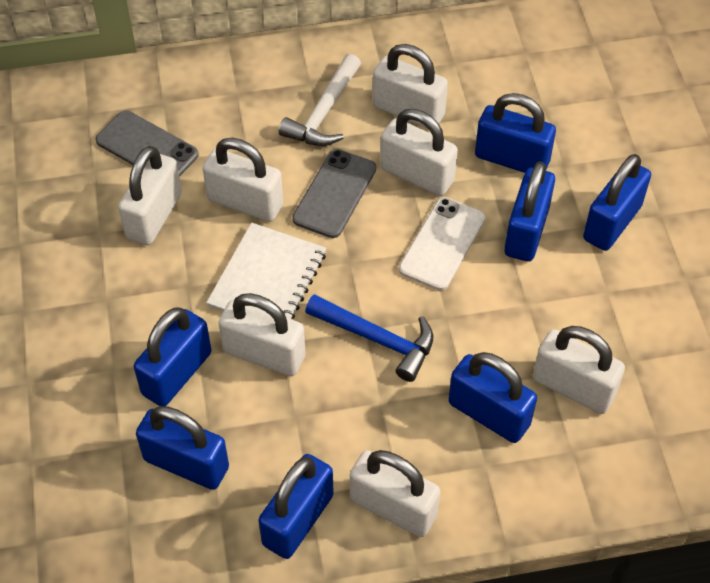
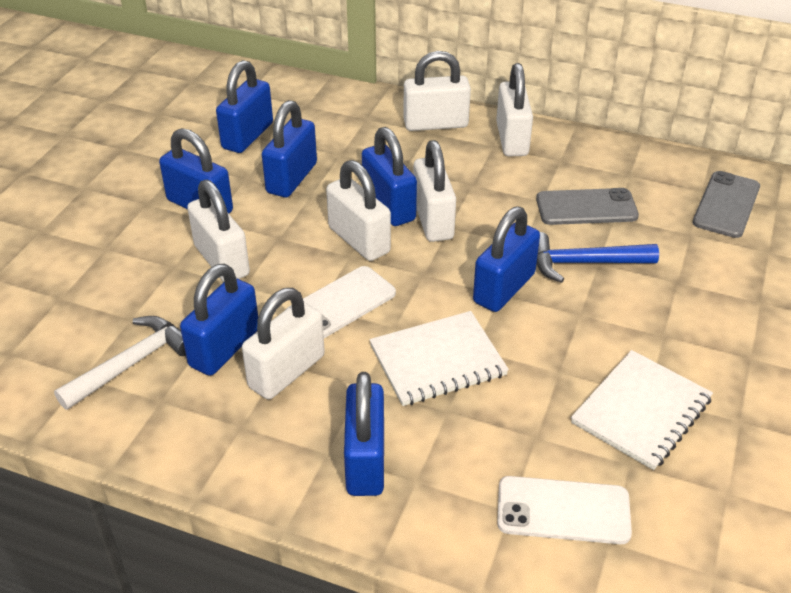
white notebook: 1 -> 2
white padlock: 7 -> 6
white phone: 1 -> 2

